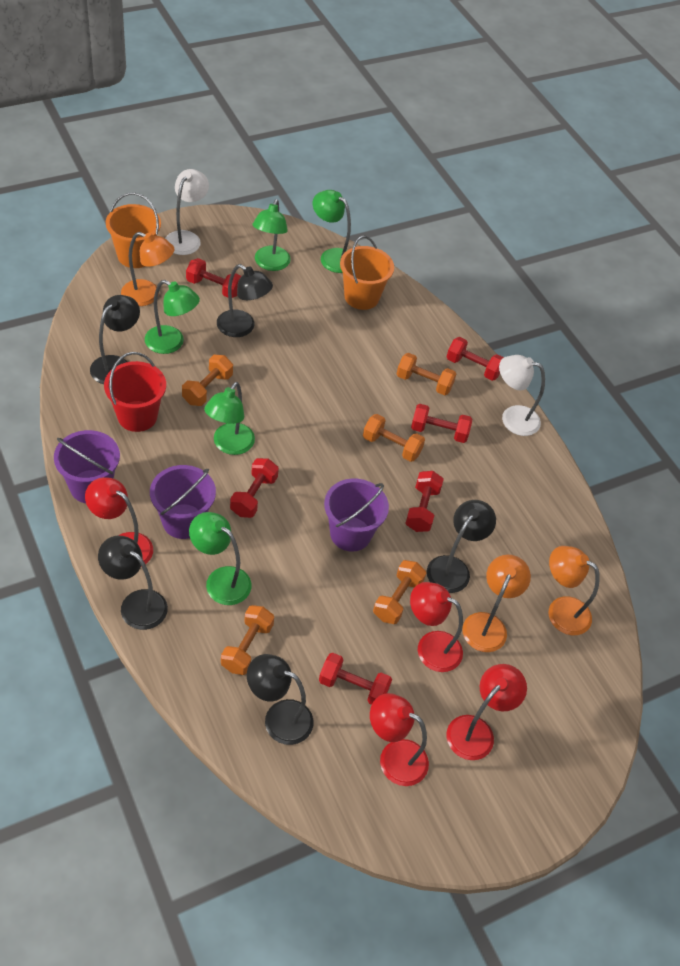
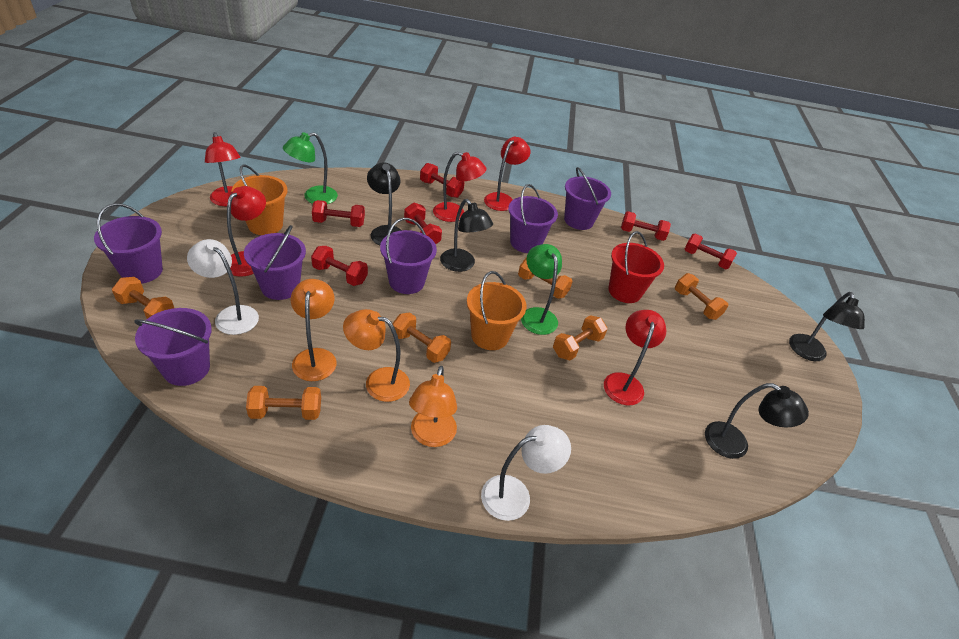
black lamp: 5 -> 4
green lamp: 5 -> 2
orange dumbbell: 5 -> 6
purple bucket: 3 -> 6
red lamp: 4 -> 5

